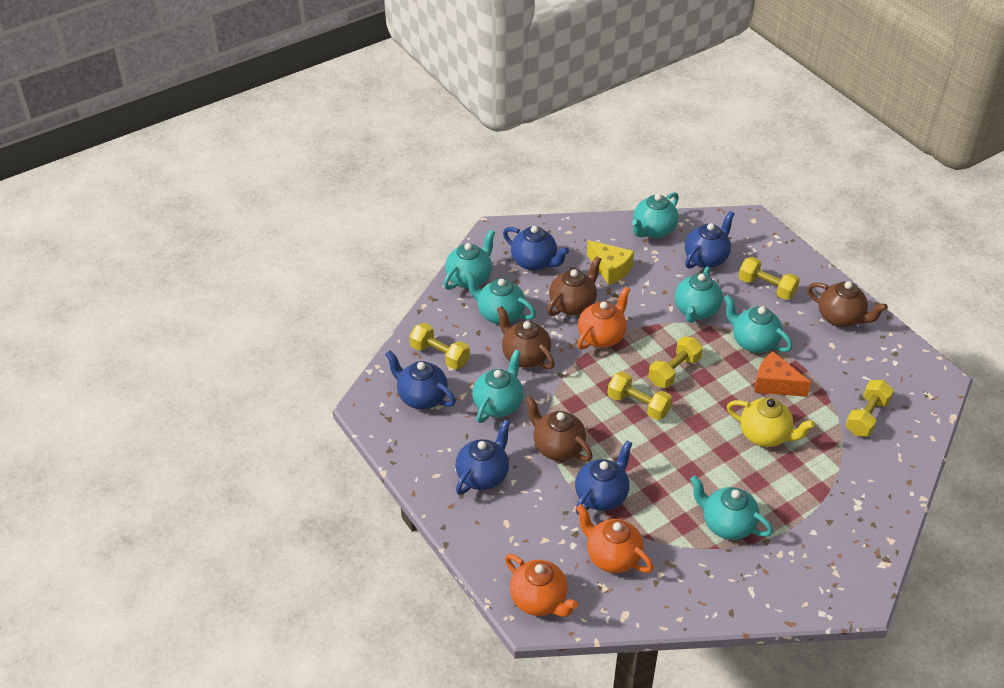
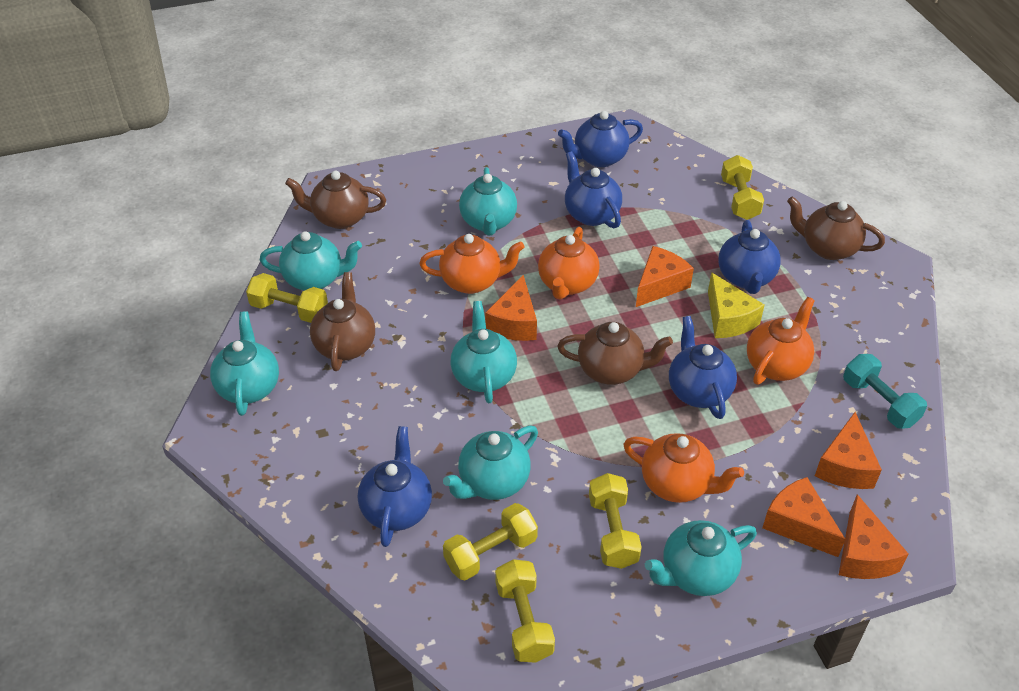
orange cheese: 1 -> 5
orange teapot: 3 -> 4
turquoise dumbbell: 0 -> 1
turquoise teapot: 7 -> 6
yellow teapot: 1 -> 0

